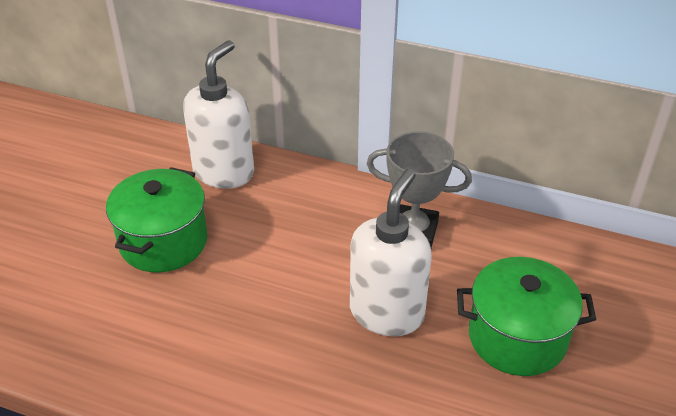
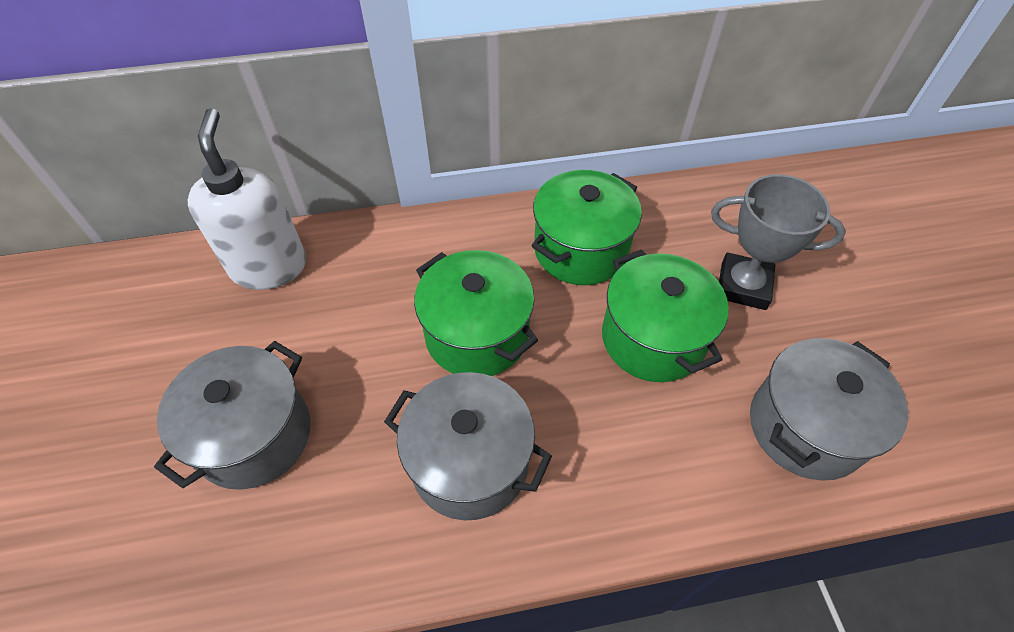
green pot: 2 -> 3
grey pot: 0 -> 3
white soap dispenser: 2 -> 1

